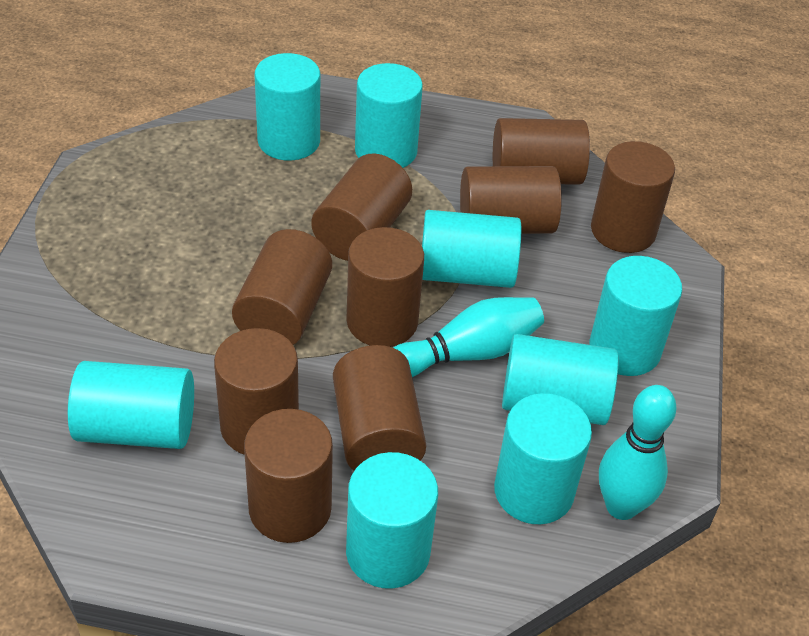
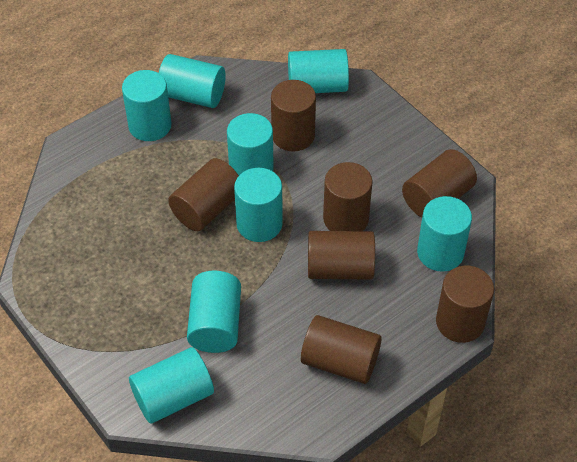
brown cylinder: 9 -> 7
turquoise bowling pin: 2 -> 0

